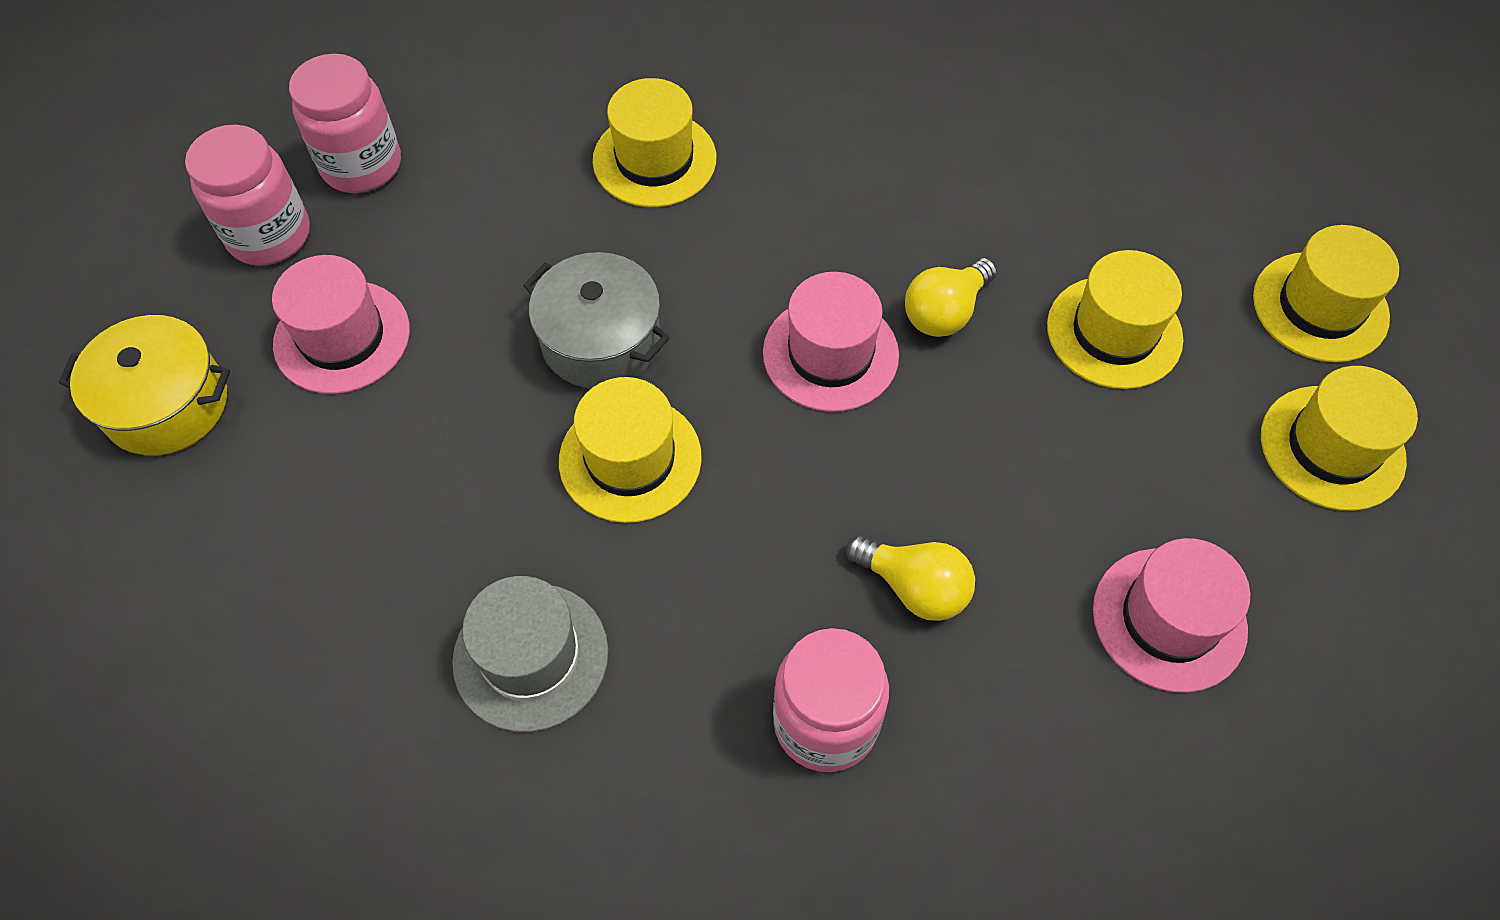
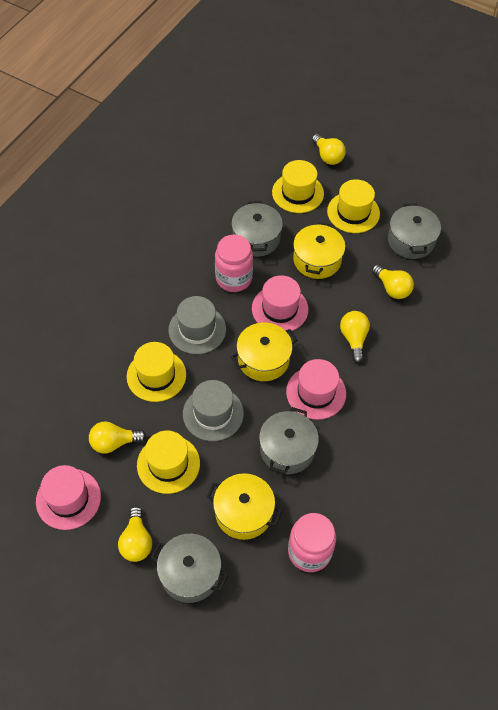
grey hat: 1 -> 2
grey pot: 1 -> 4
pink jar: 3 -> 2
yellow hat: 5 -> 4
yellow light bulb: 2 -> 5
yellow pot: 1 -> 3

